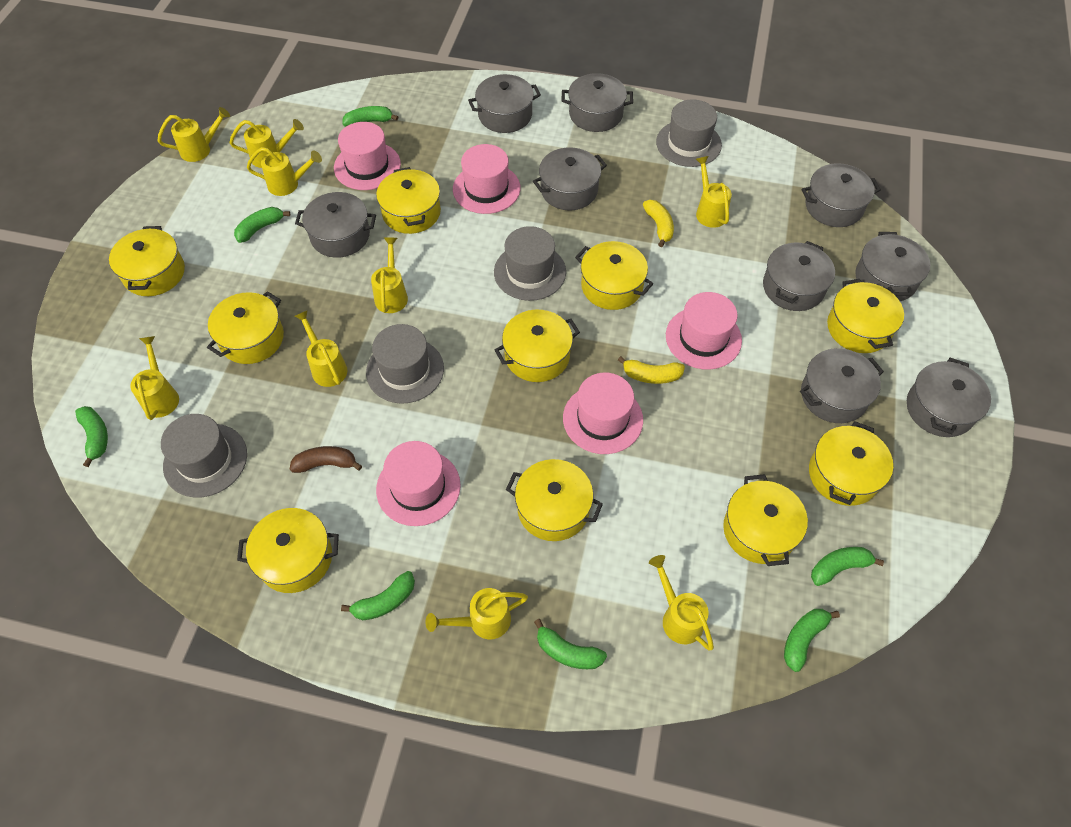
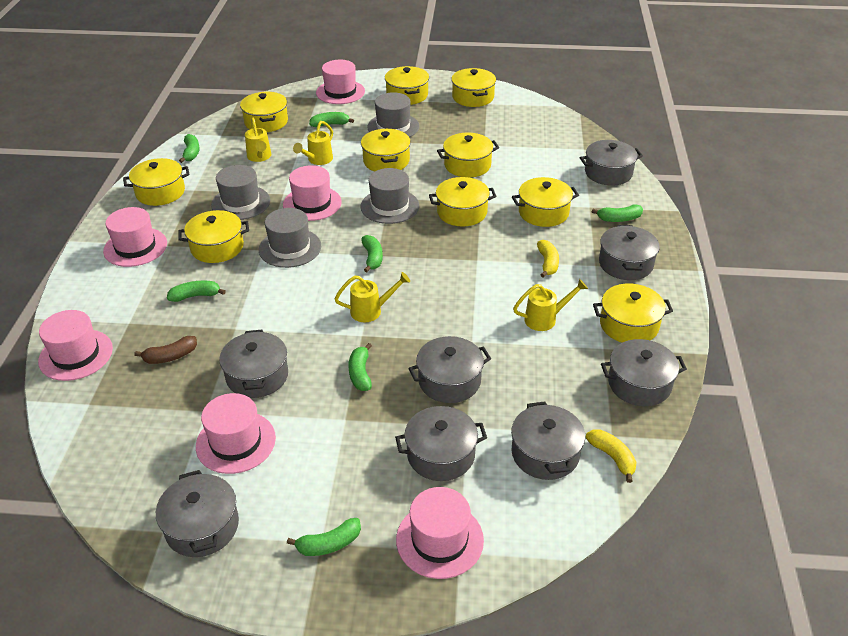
grey pot: 9 -> 8
pink hat: 5 -> 6
yellow watering can: 9 -> 4

